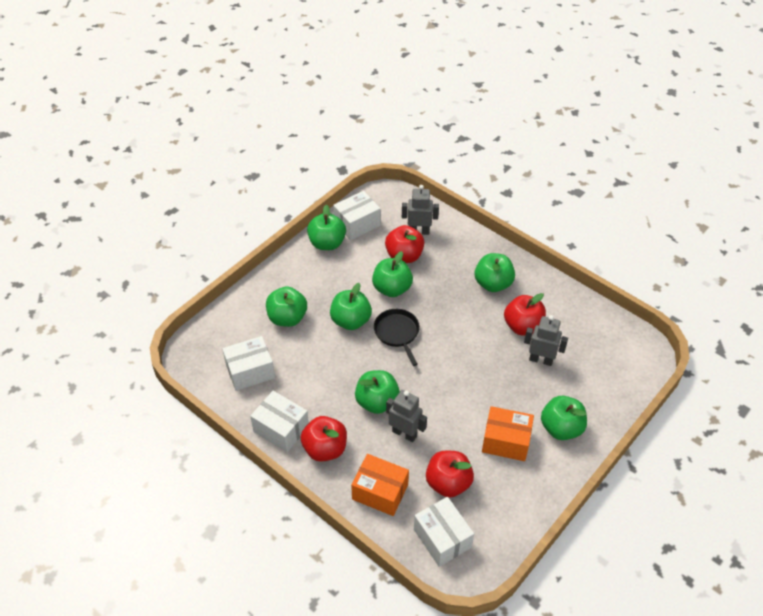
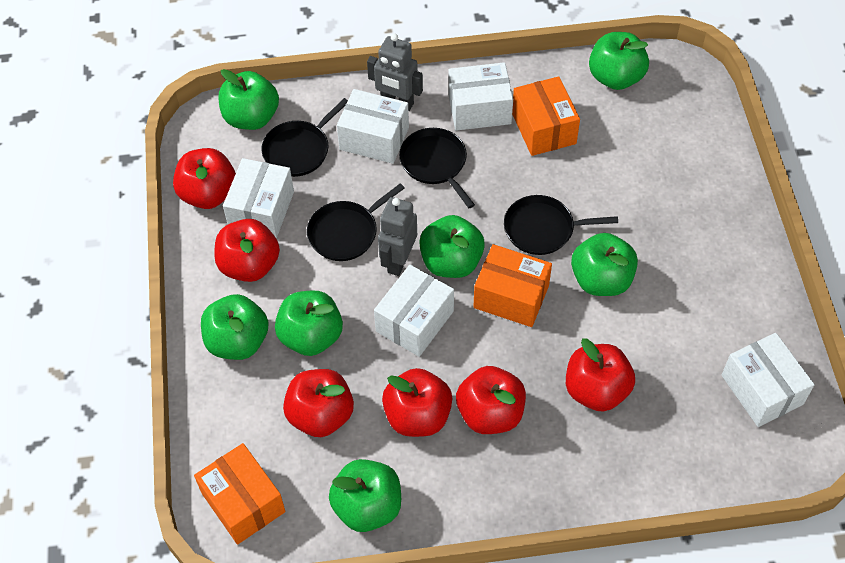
black pan: 1 -> 4
grey robot: 3 -> 2
orange box: 2 -> 3
red apple: 4 -> 6
white box: 4 -> 5

